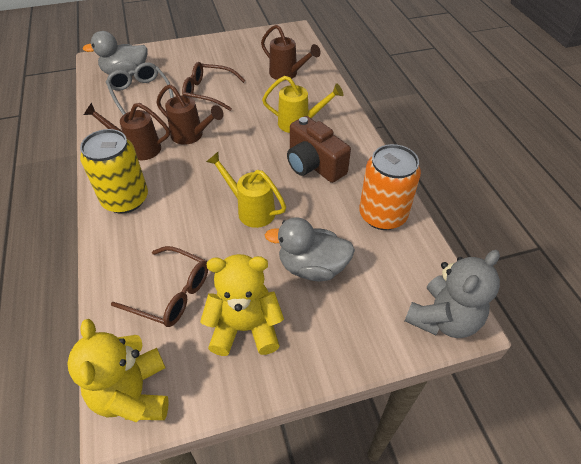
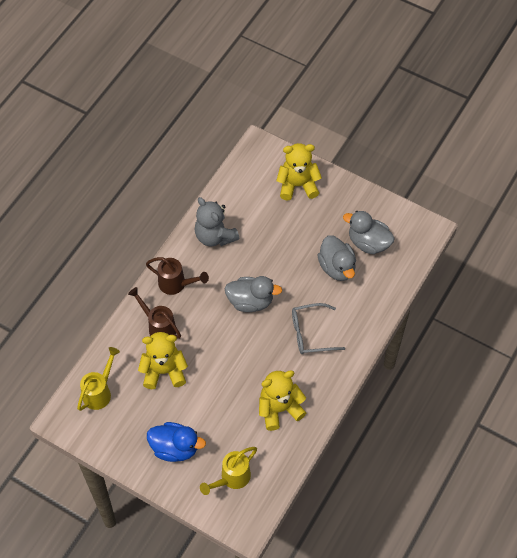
blue duck: 0 -> 1
brown camera: 1 -> 0
brown glasses: 2 -> 0
brown watering can: 3 -> 2
grey duck: 2 -> 3
orange can: 1 -> 0
yellow can: 1 -> 0
yellow teddy bear: 2 -> 3

